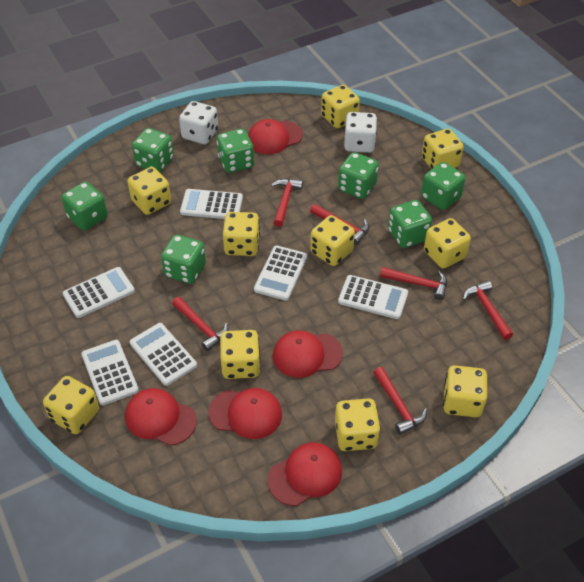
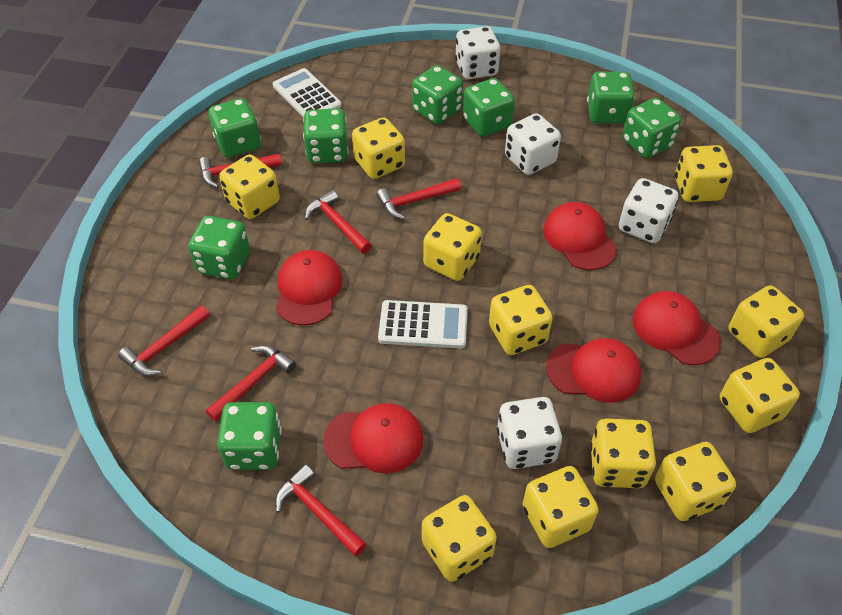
green dice: 7 -> 8
white calculator: 6 -> 2
white dice: 2 -> 4
yellow dice: 10 -> 11

